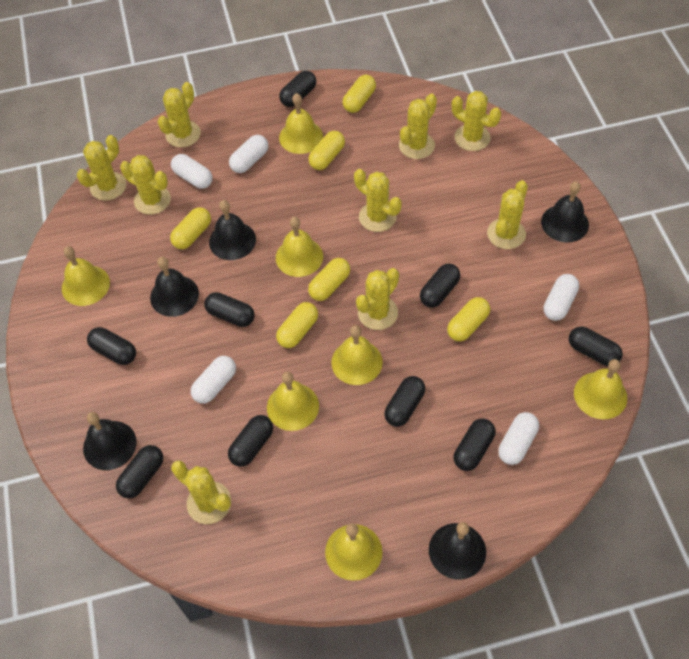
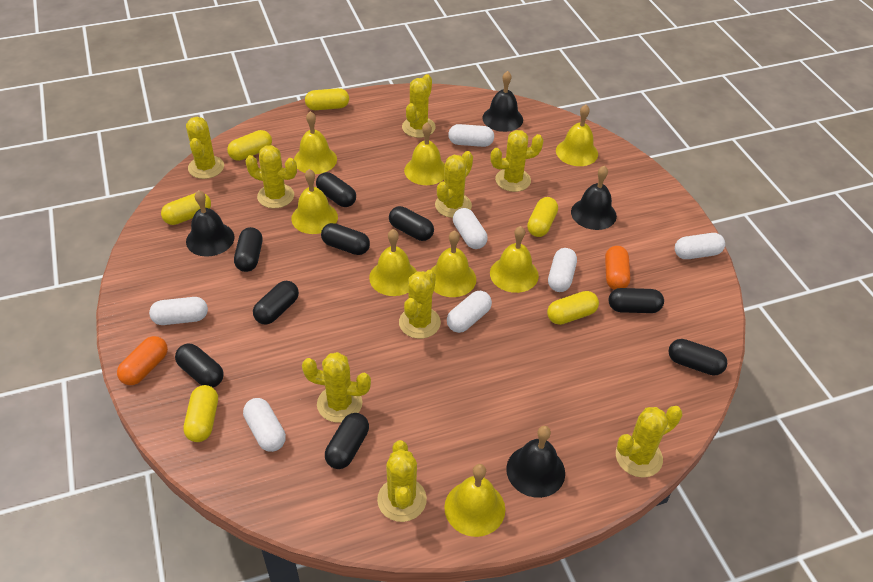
black bell: 5 -> 4
orange capsule: 0 -> 2
white capsule: 5 -> 7
yellow bell: 7 -> 8

